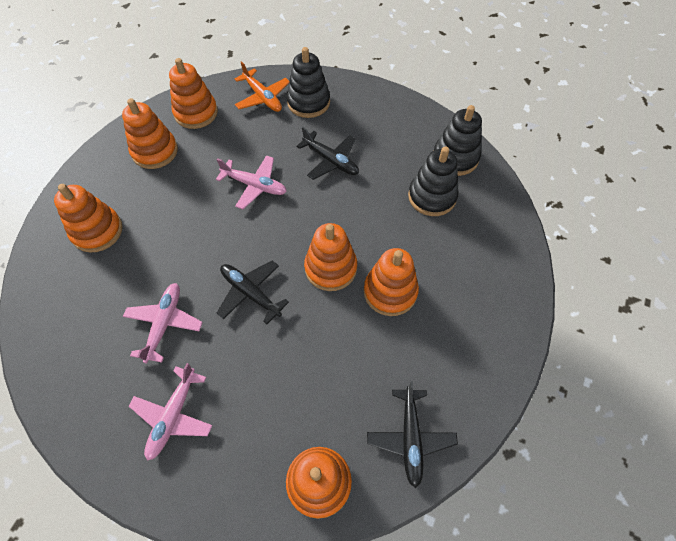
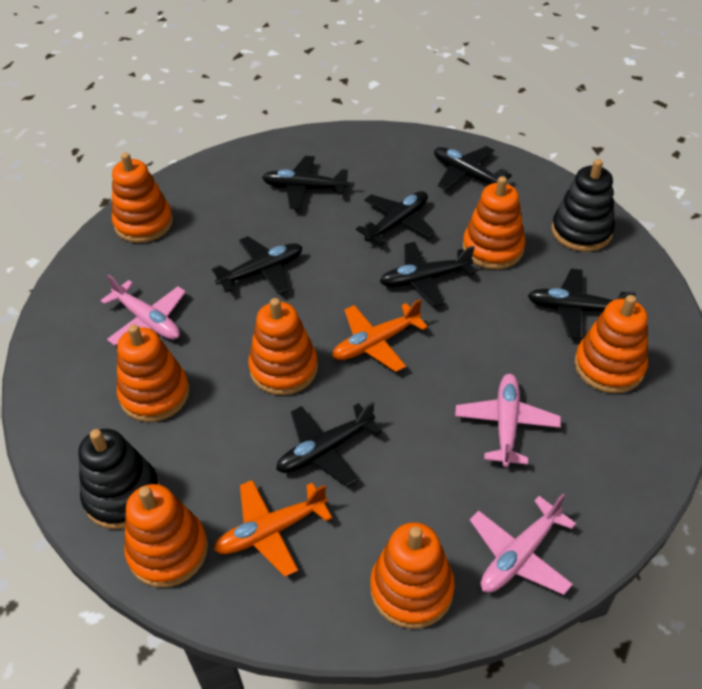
black plane: 3 -> 7
black stacking toy: 3 -> 2
orange plane: 1 -> 2
orange stacking toy: 6 -> 7

